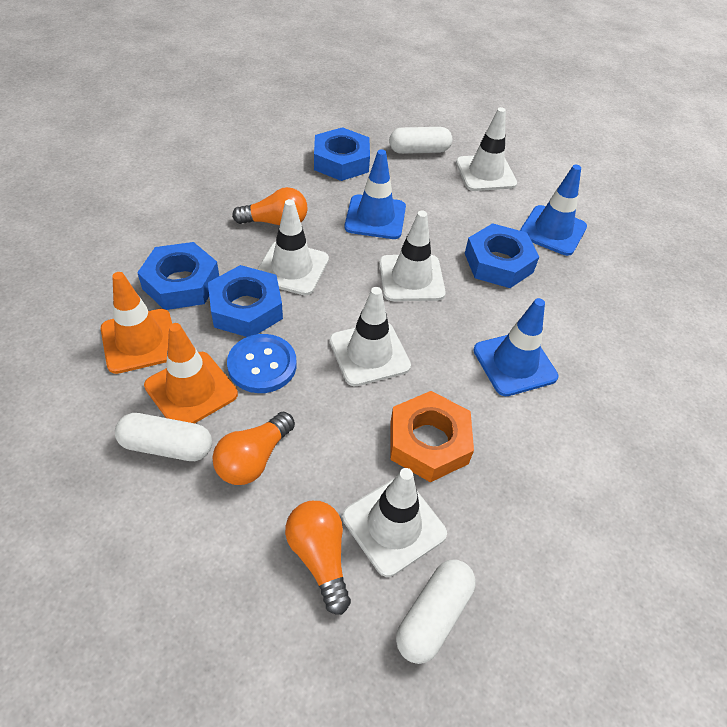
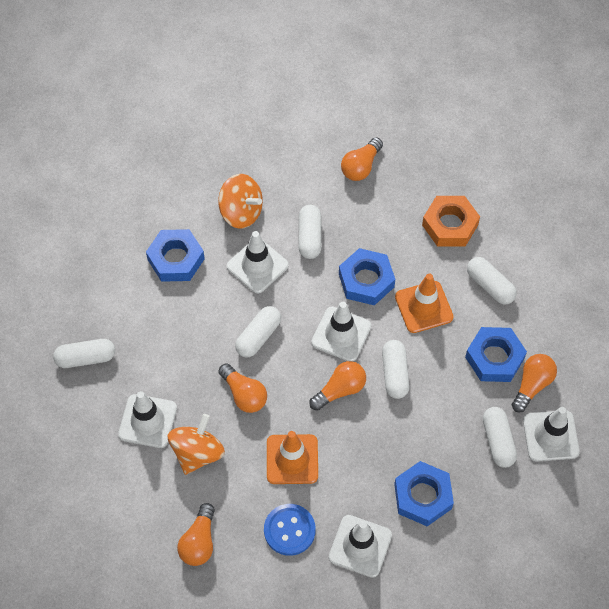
blue traffic cone: 3 -> 0
orange light bulb: 3 -> 5
orange spinning top: 0 -> 2
white capsule: 3 -> 6

